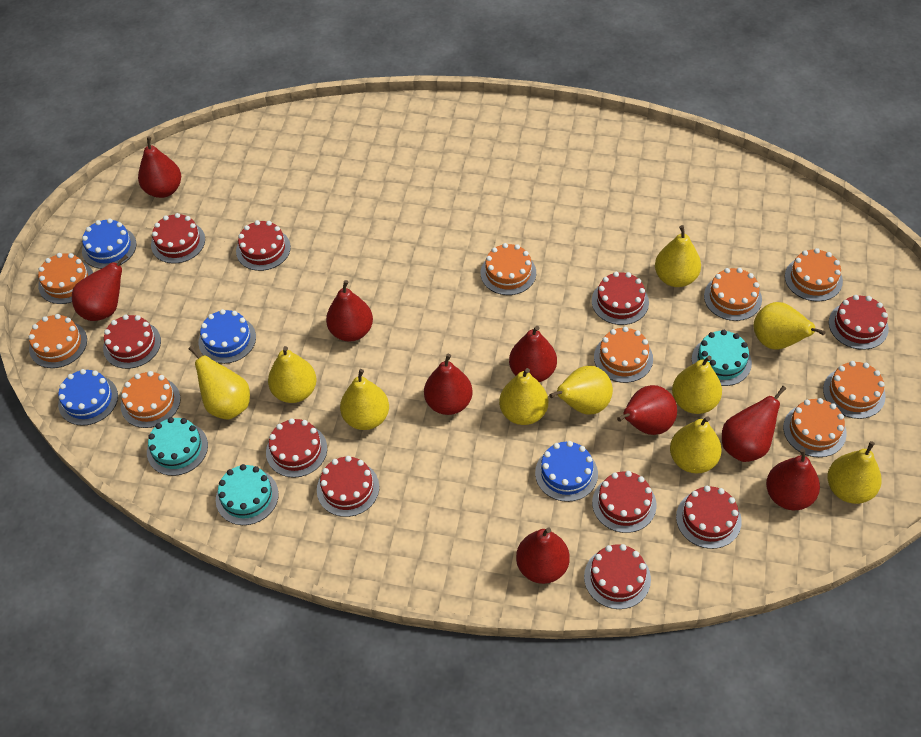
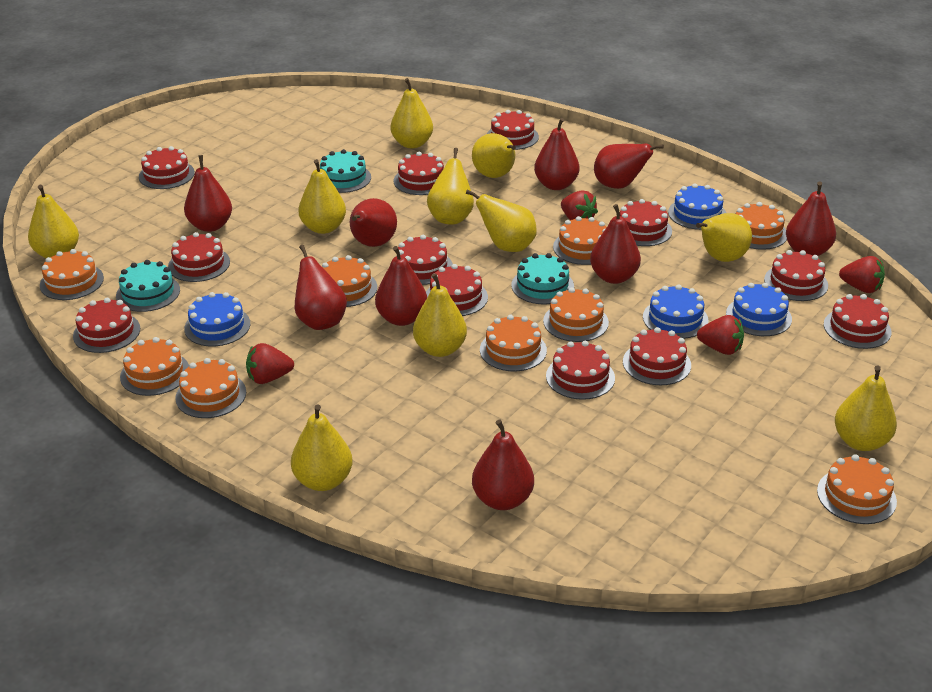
red cake: 10 -> 12
red strawberry: 0 -> 4

